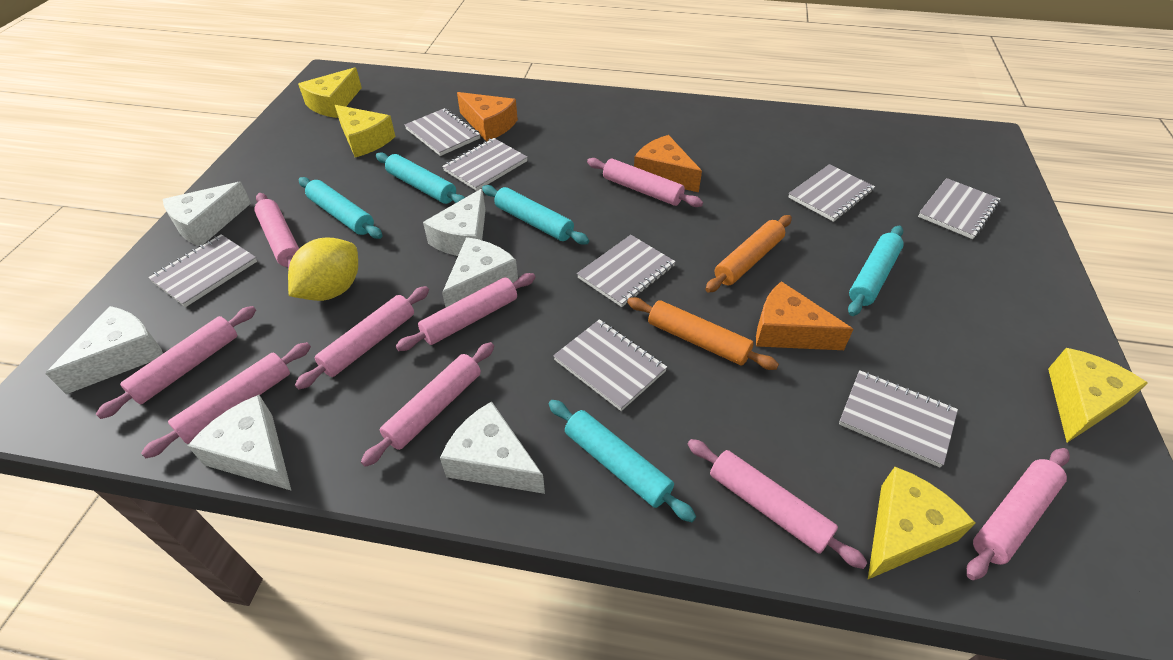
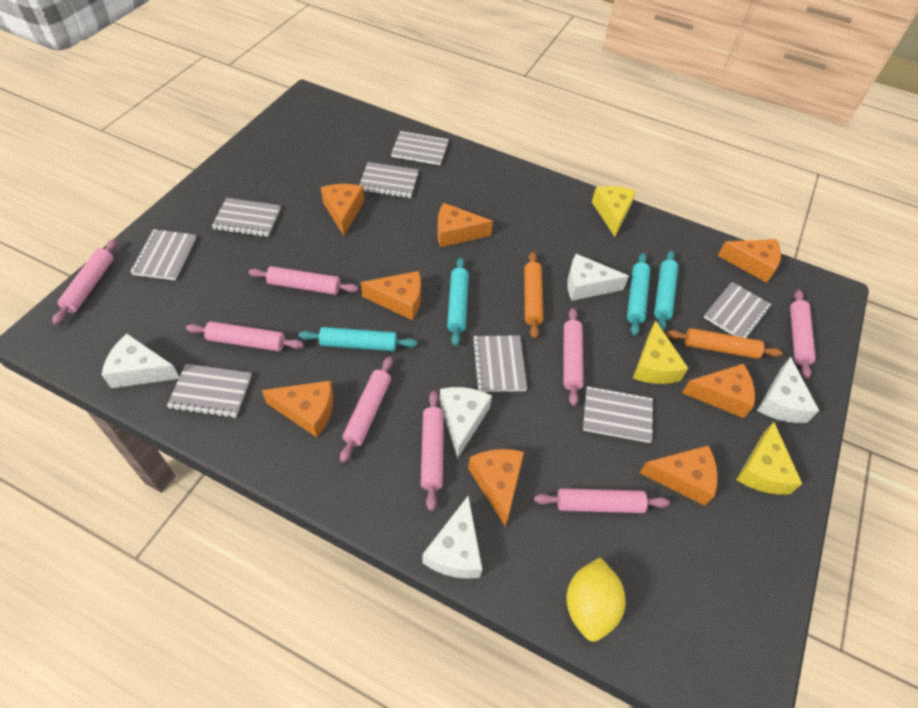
orange cheese: 3 -> 8
pink rolling pin: 9 -> 8
turquoise rolling pin: 5 -> 4
white cheese: 6 -> 5
yellow cheese: 4 -> 3

